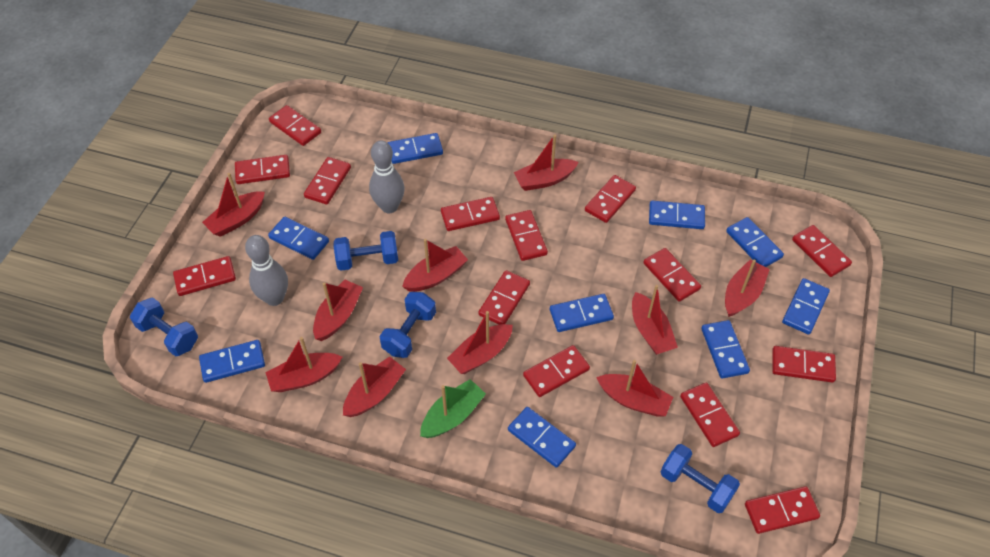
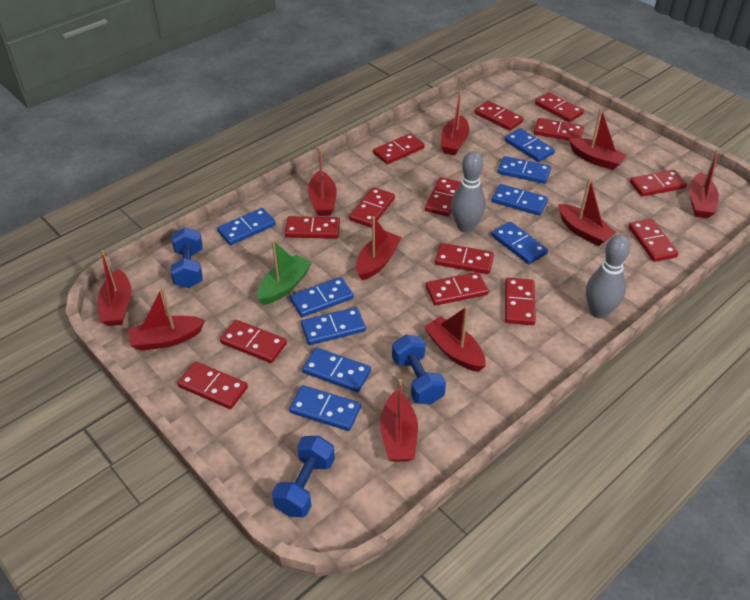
blue dumbbell: 4 -> 3

